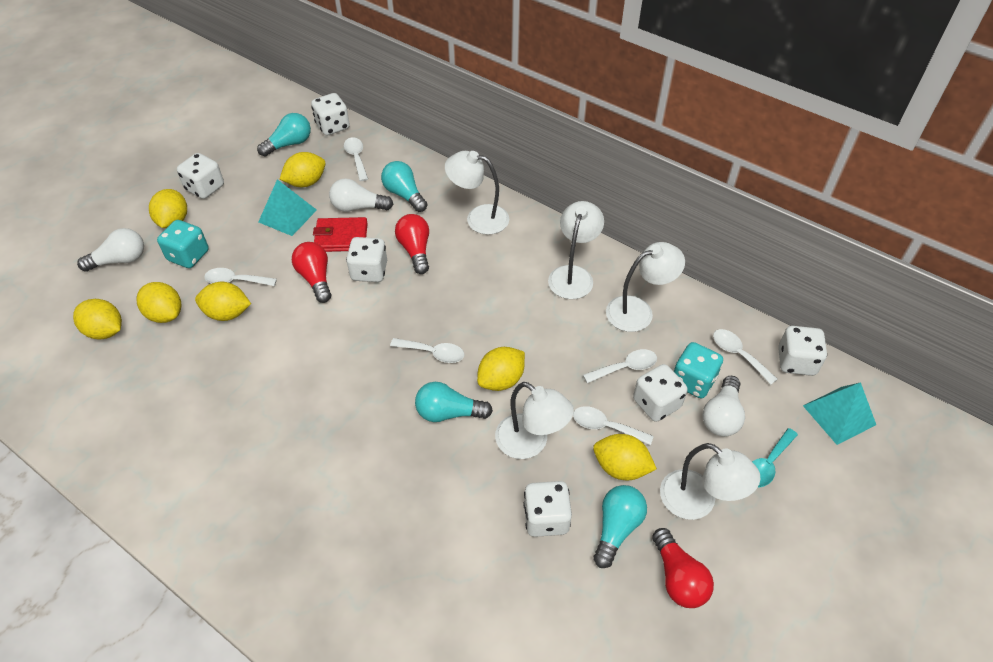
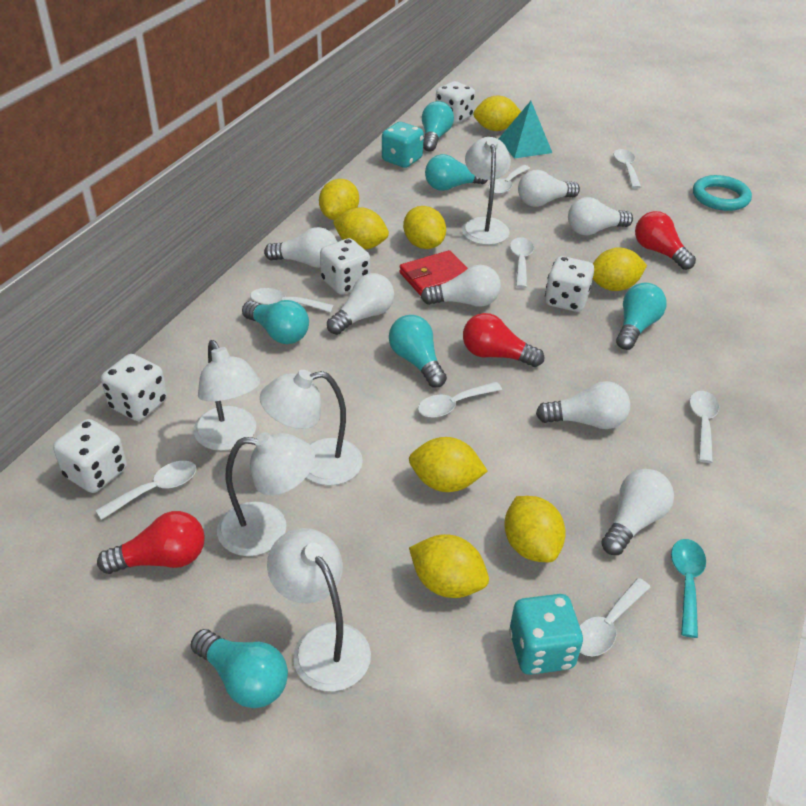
turquoise light bulb: 4 -> 6
turquoise pyramid: 2 -> 1
turquoise ring: 0 -> 1
white dice: 6 -> 5
white light bulb: 3 -> 7
white spoon: 6 -> 8
yellow lemon: 7 -> 8

